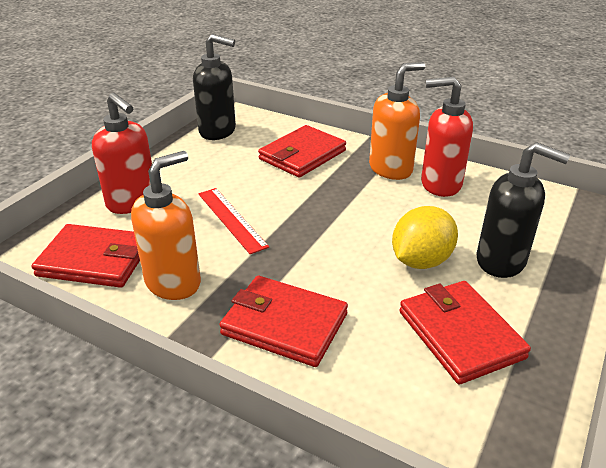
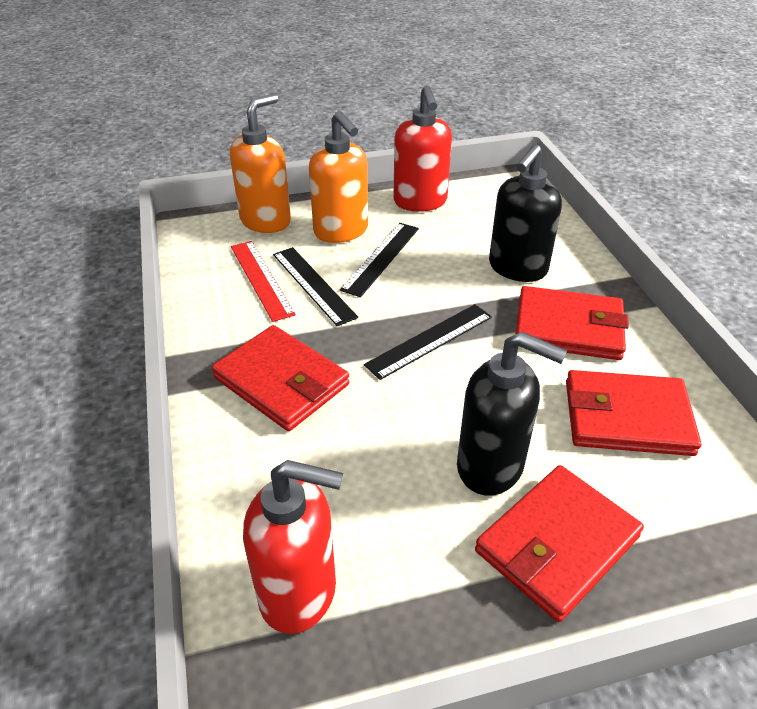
black ruler: 0 -> 3
yellow lemon: 1 -> 0

